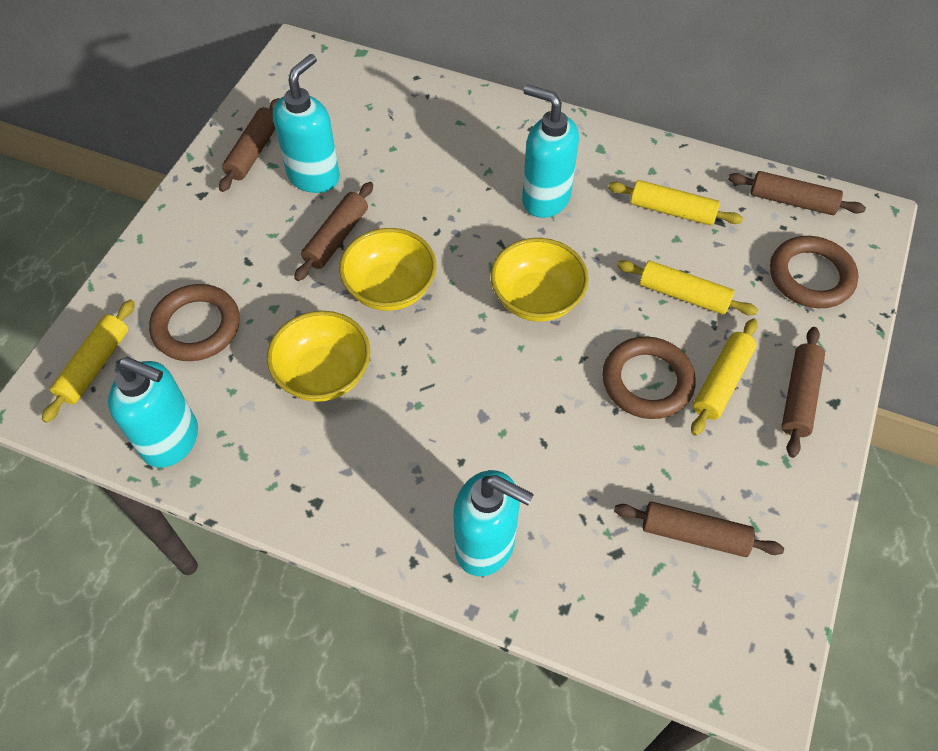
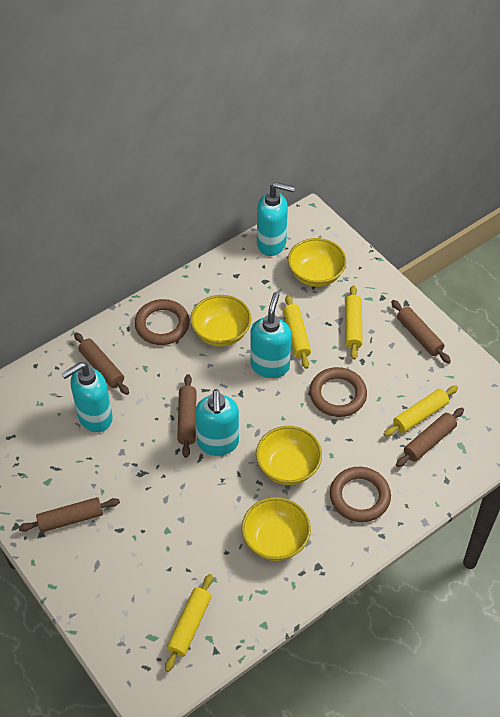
yellow bowl: 3 -> 4

